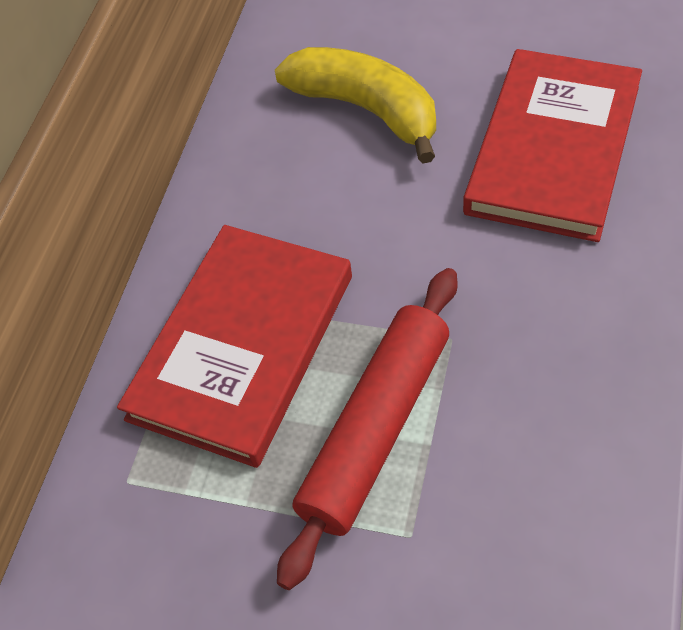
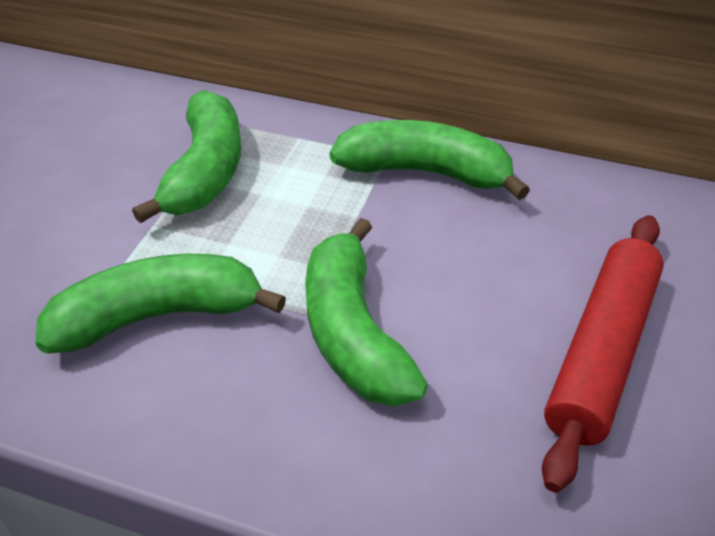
green banana: 0 -> 4
red book: 2 -> 0
yellow banana: 1 -> 0

